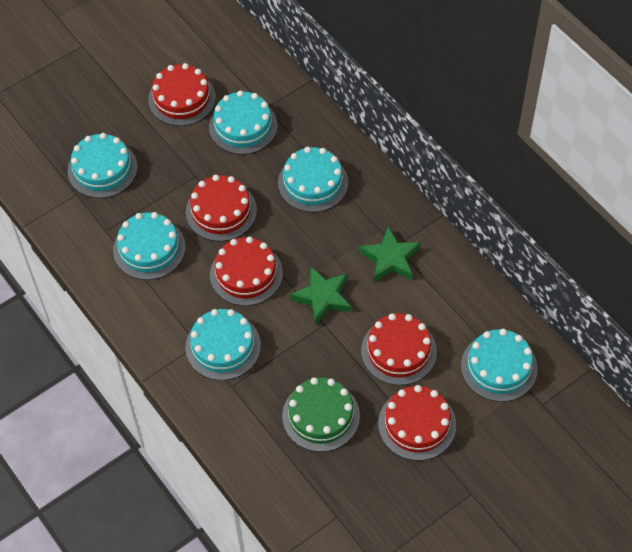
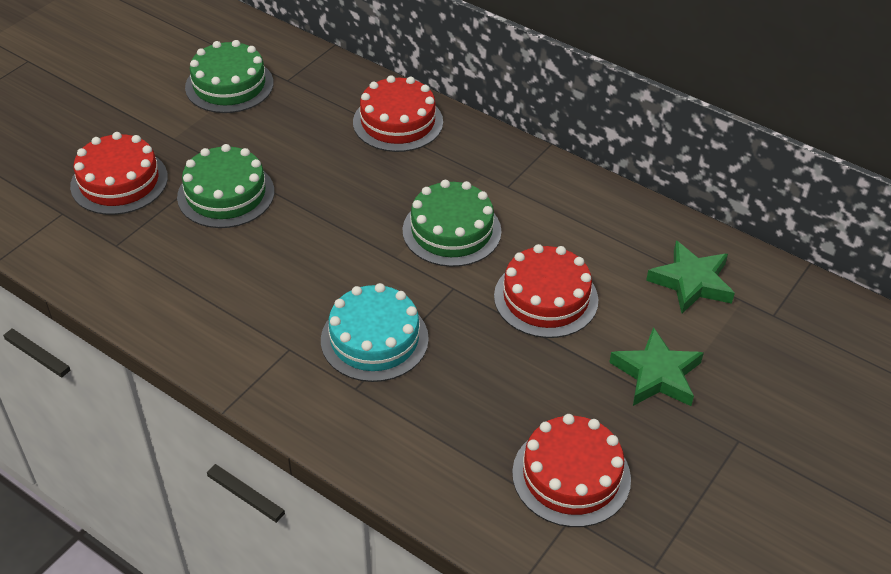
green cake: 1 -> 3
red cake: 5 -> 4
turquoise cake: 6 -> 1

